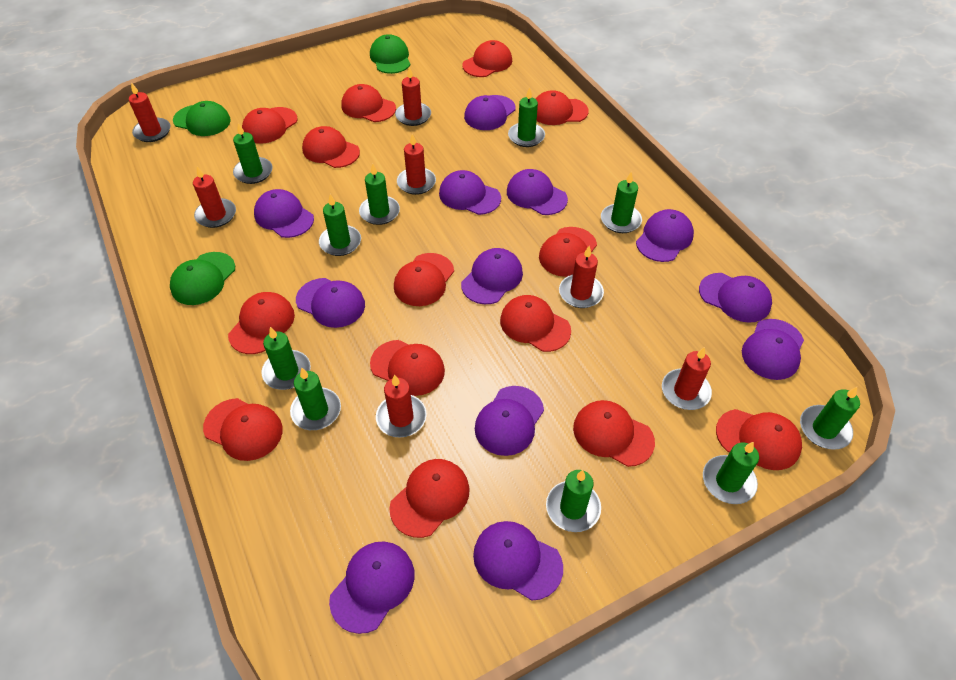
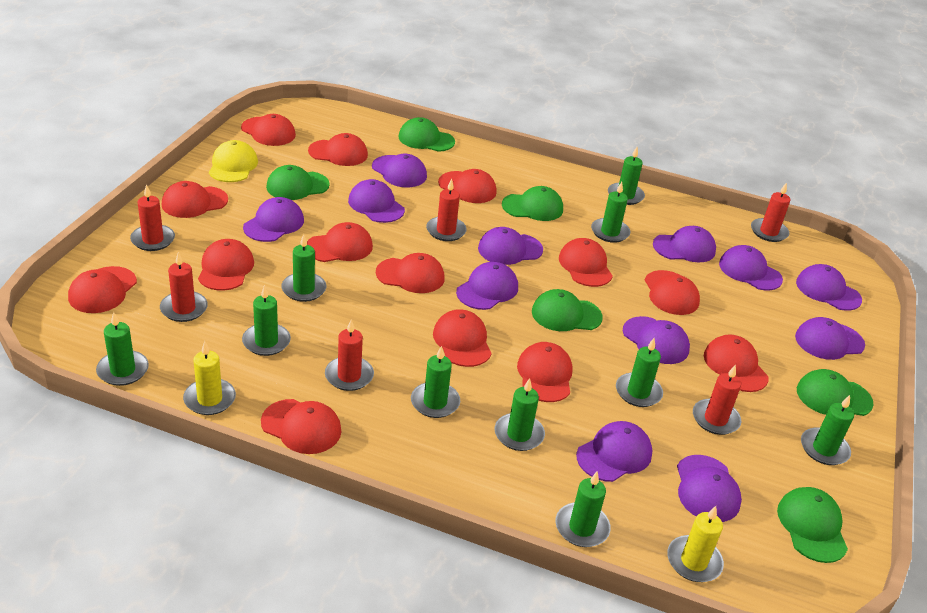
green cap: 3 -> 6
red candle: 7 -> 6
yellow candle: 0 -> 2
yellow cap: 0 -> 1

